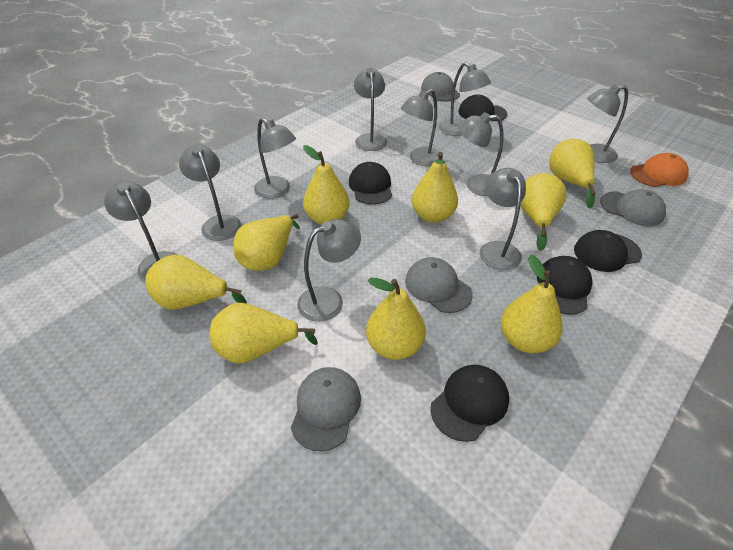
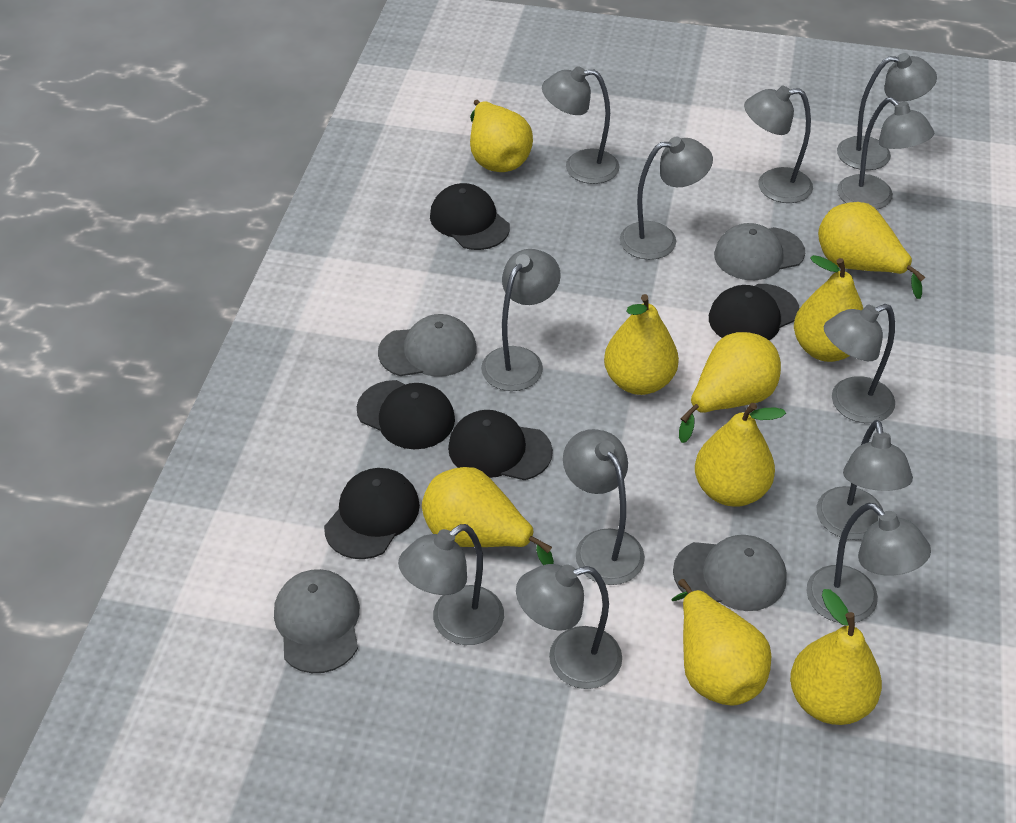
grey lamp: 10 -> 12
orange cap: 1 -> 0

